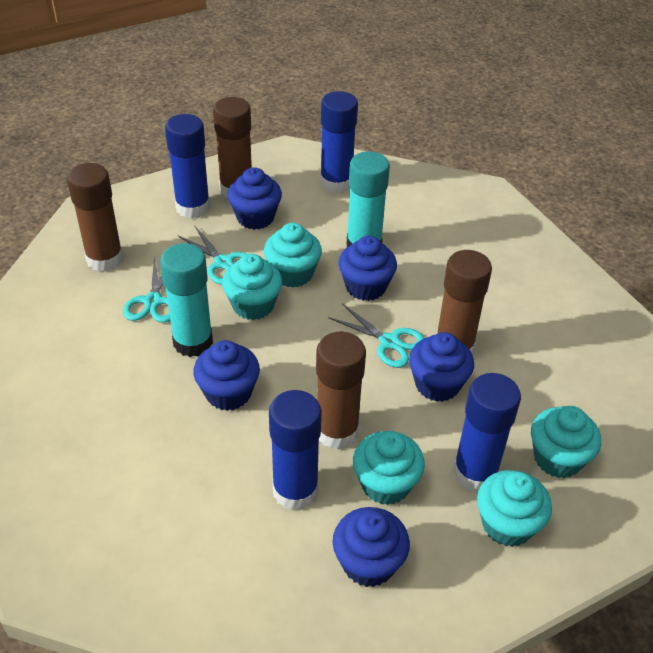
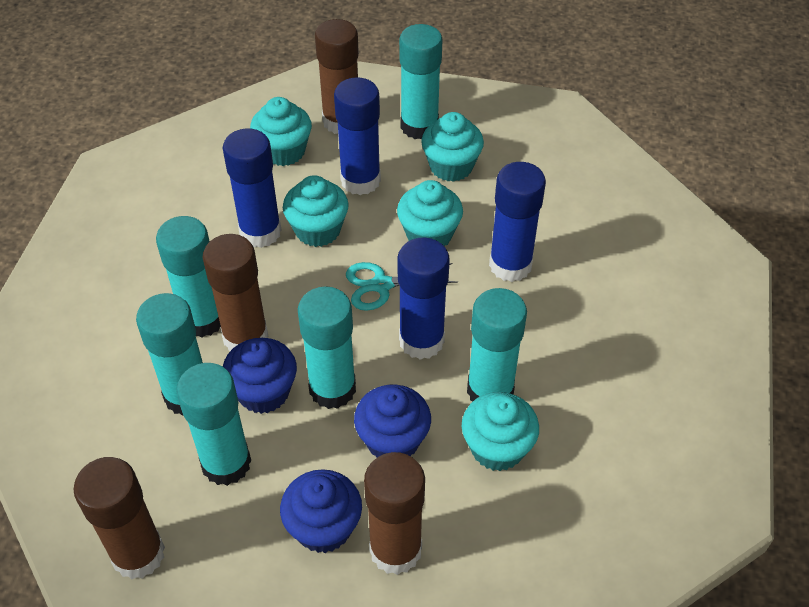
blue cupcake: 5 -> 3
turquoise glue stick: 2 -> 6
turquoise scissors: 3 -> 1

